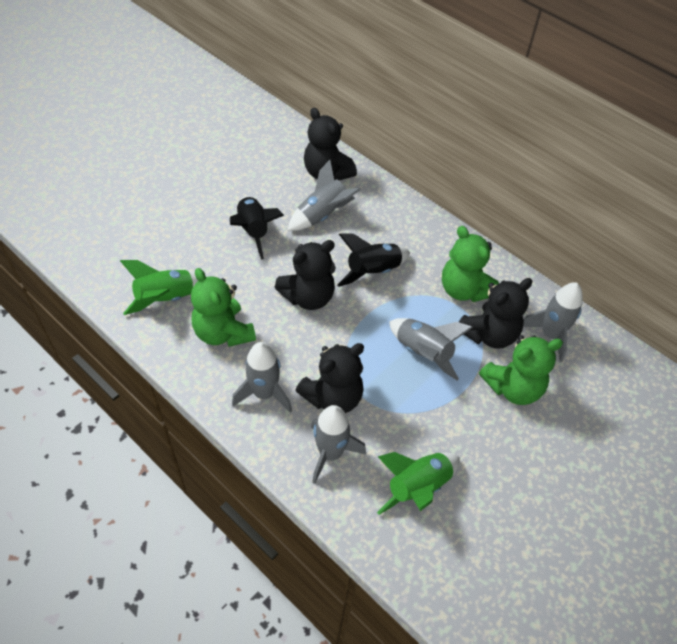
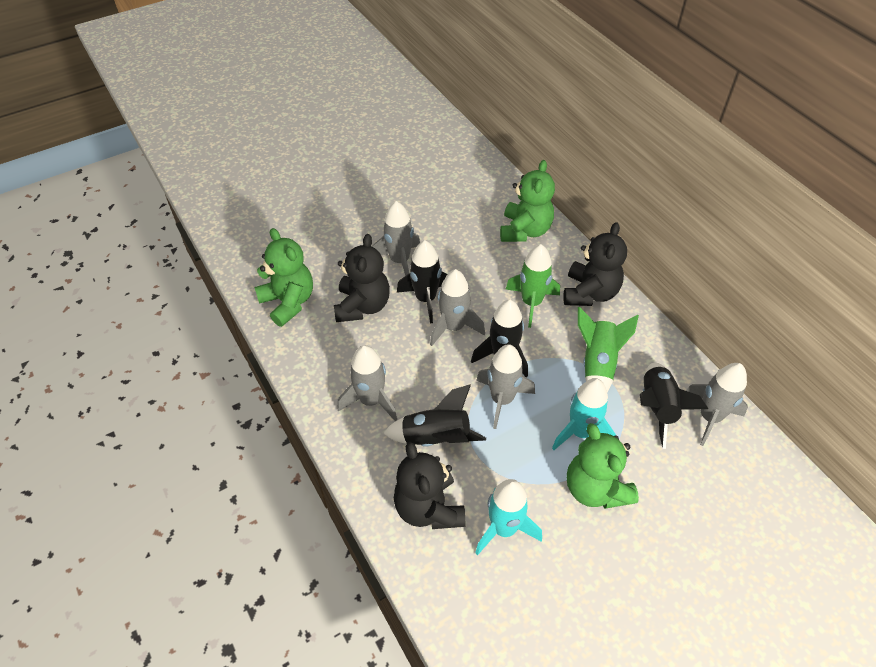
black rocket: 2 -> 4
black teddy bear: 4 -> 3
turquoise rocket: 0 -> 2

